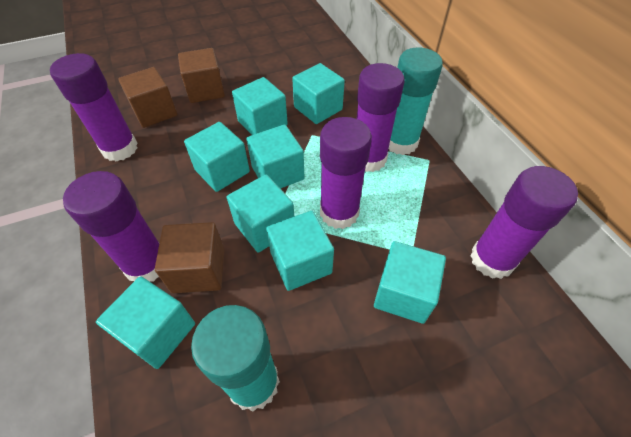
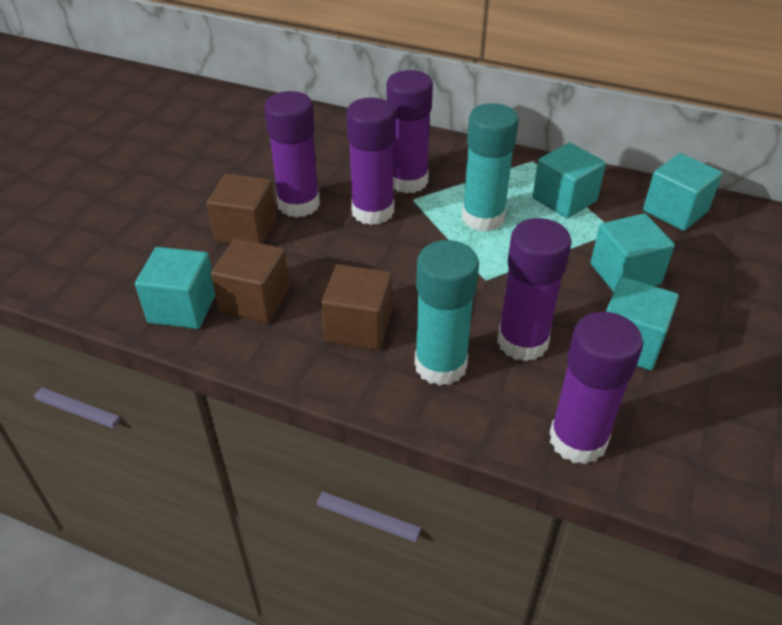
turquoise cube: 8 -> 5

